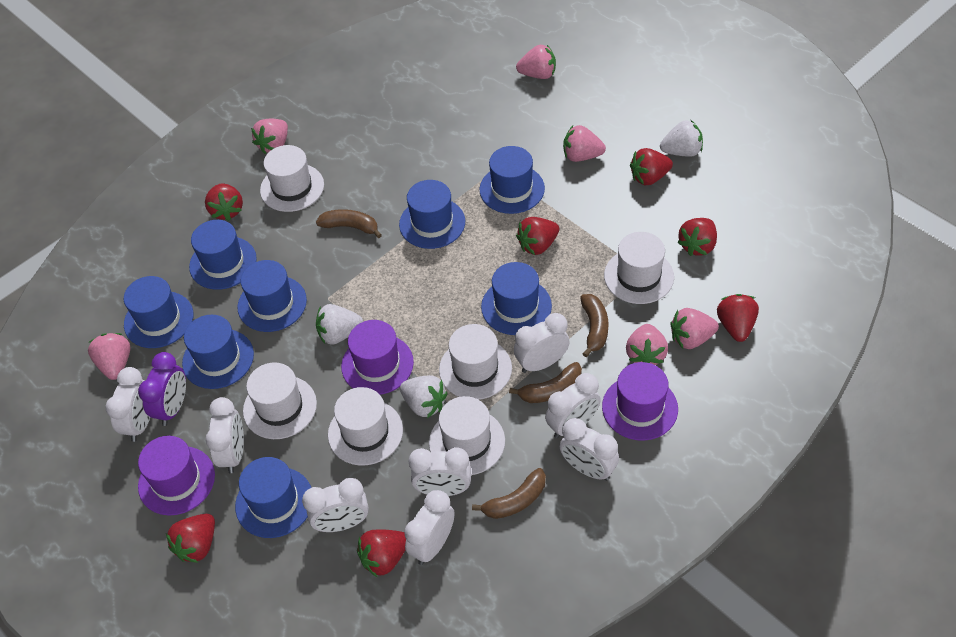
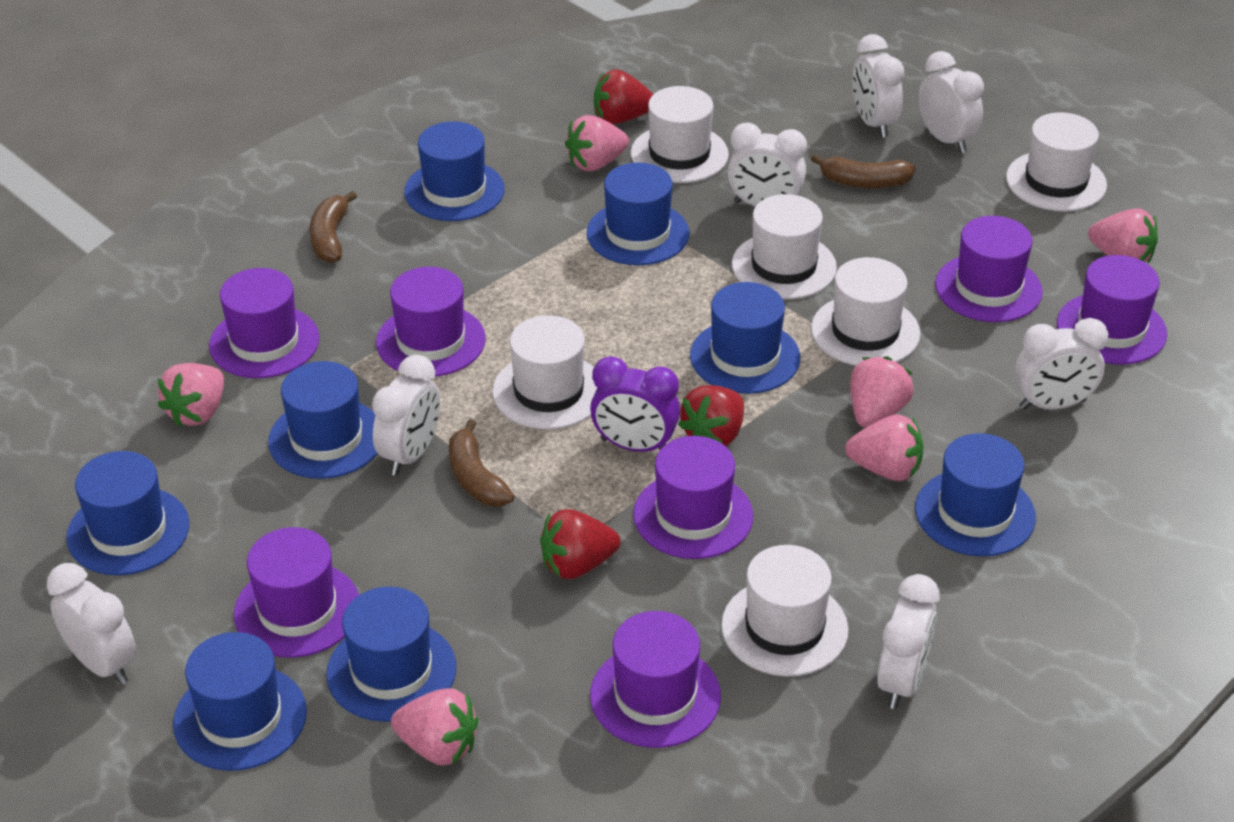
brown banana: 4 -> 3
purple hat: 3 -> 7
red strawberry: 7 -> 3
white clock: 8 -> 7
white strawberry: 3 -> 0

